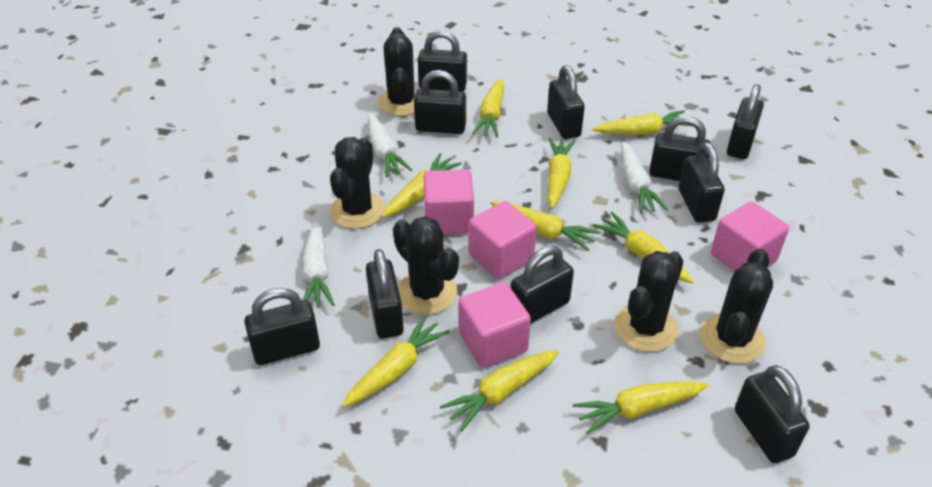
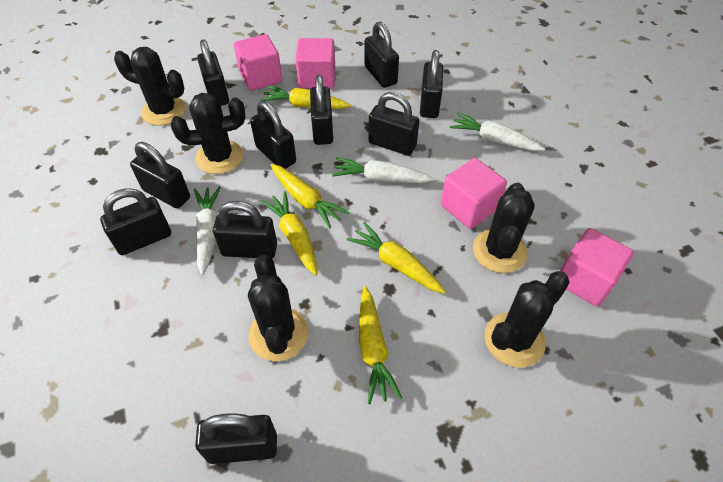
yellow carrot: 9 -> 5

